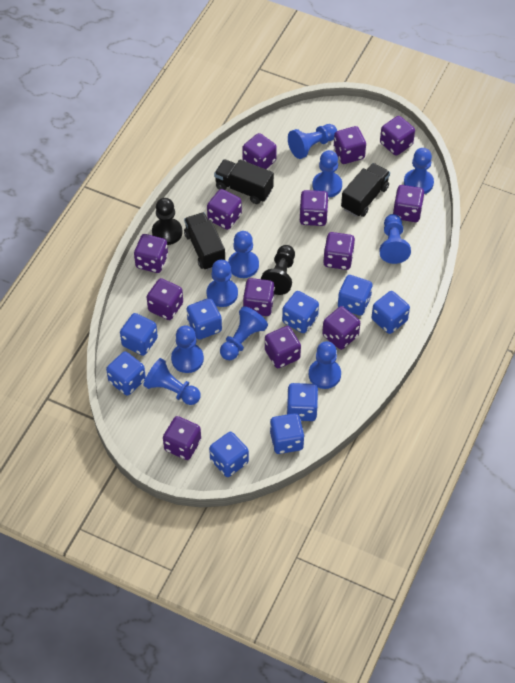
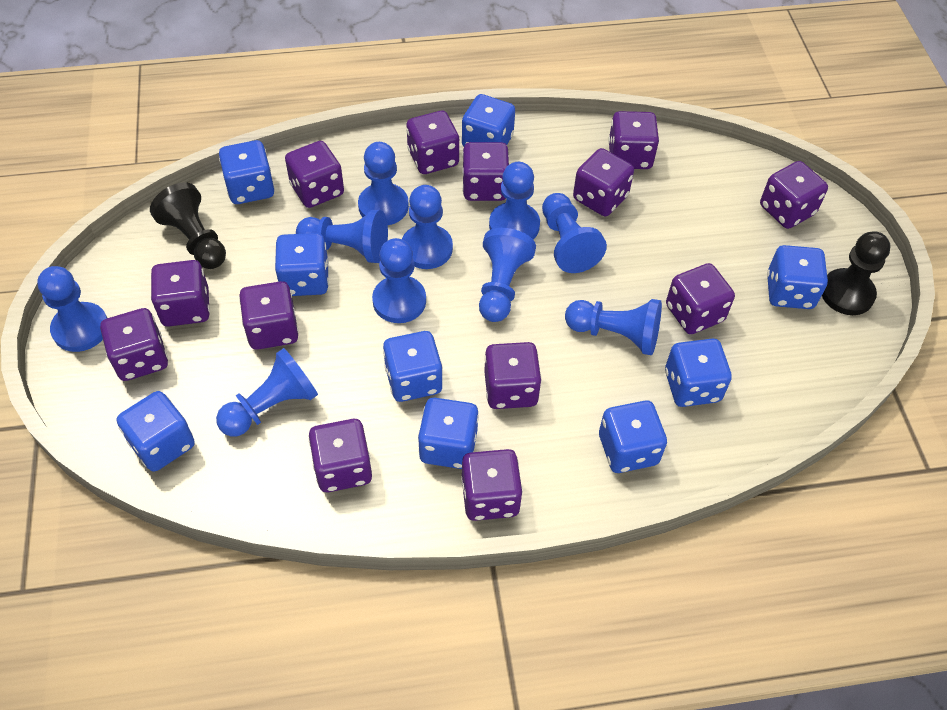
black truck: 3 -> 0

